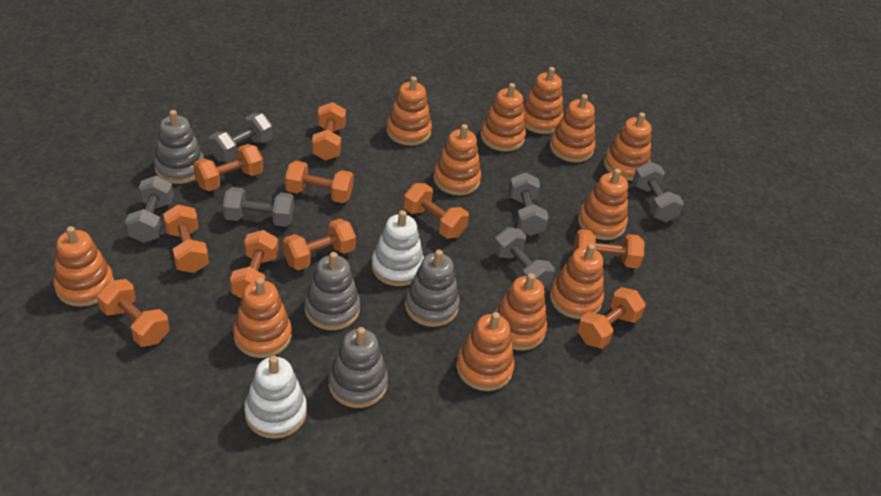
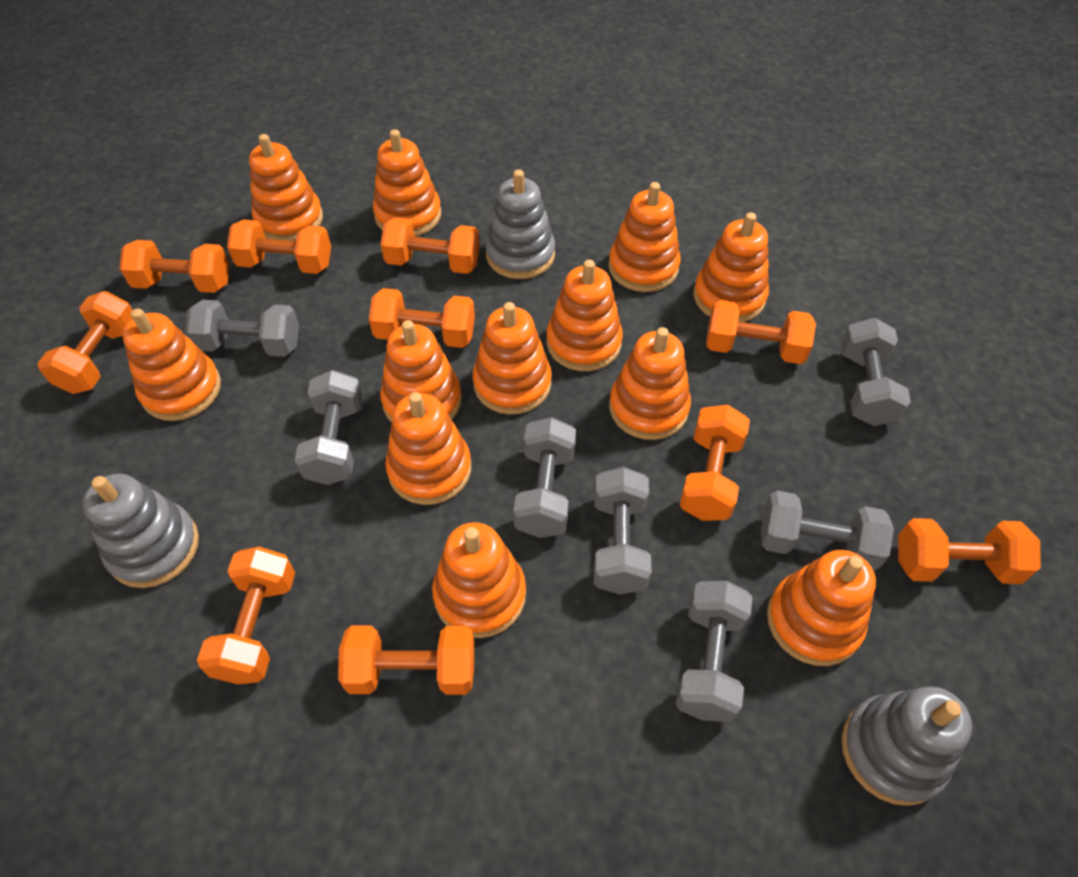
grey dumbbell: 6 -> 7
grey stacking toy: 4 -> 3
white stacking toy: 2 -> 0

